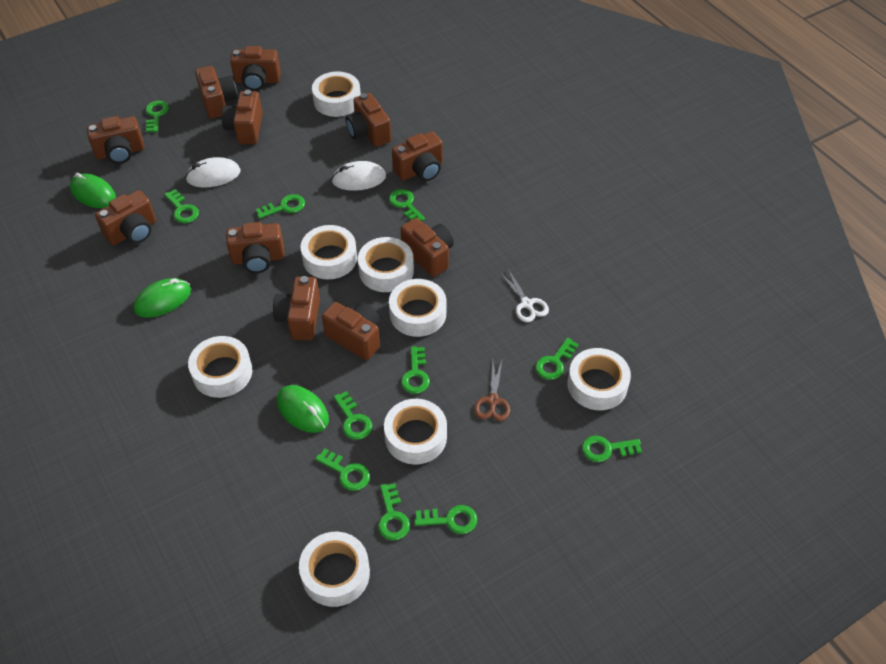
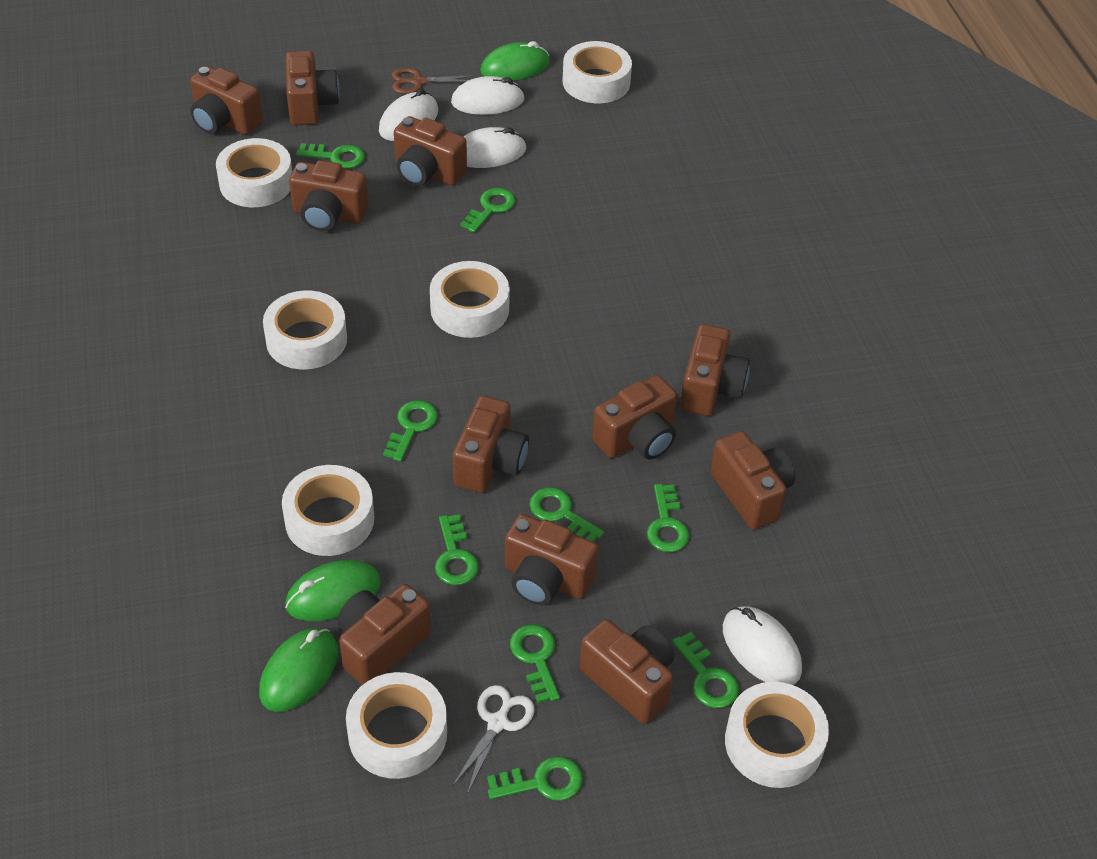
green key: 11 -> 9
white mouse: 2 -> 4
white tape: 8 -> 7

